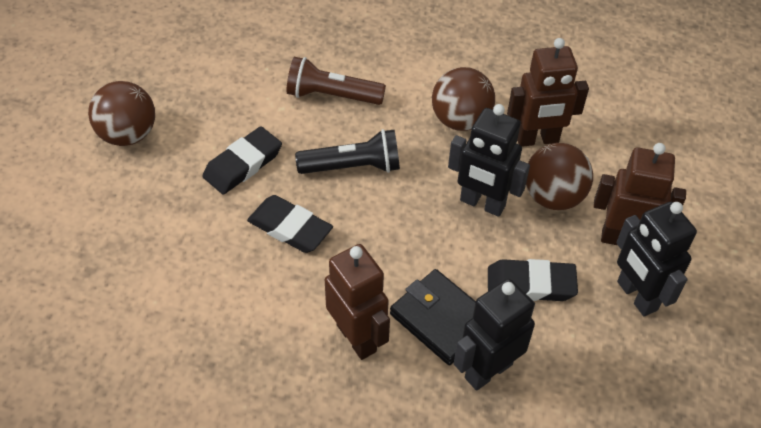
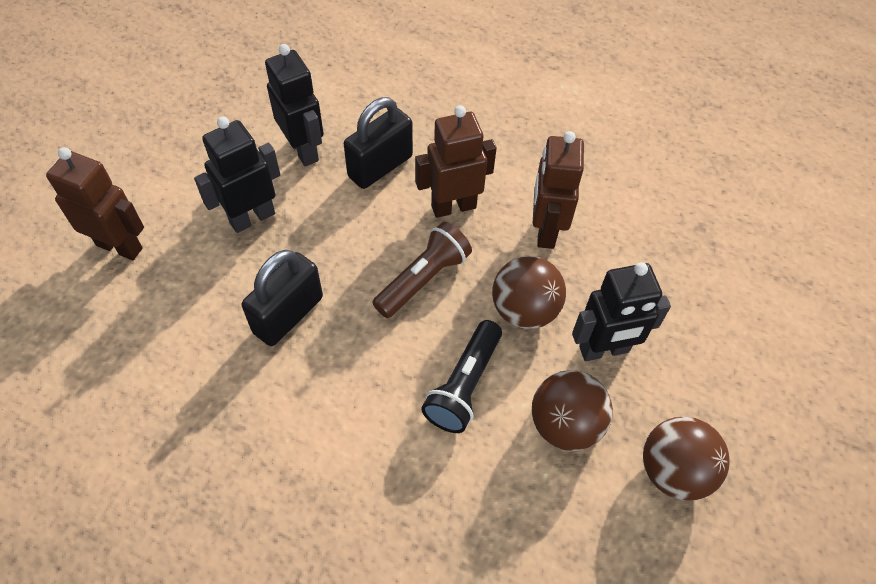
black eraser: 3 -> 0
black padlock: 0 -> 2
black wallet: 1 -> 0

